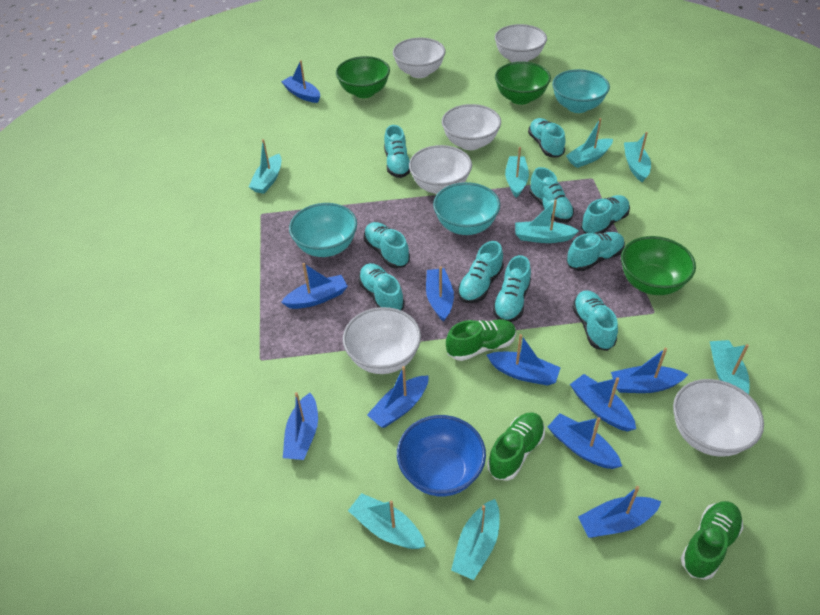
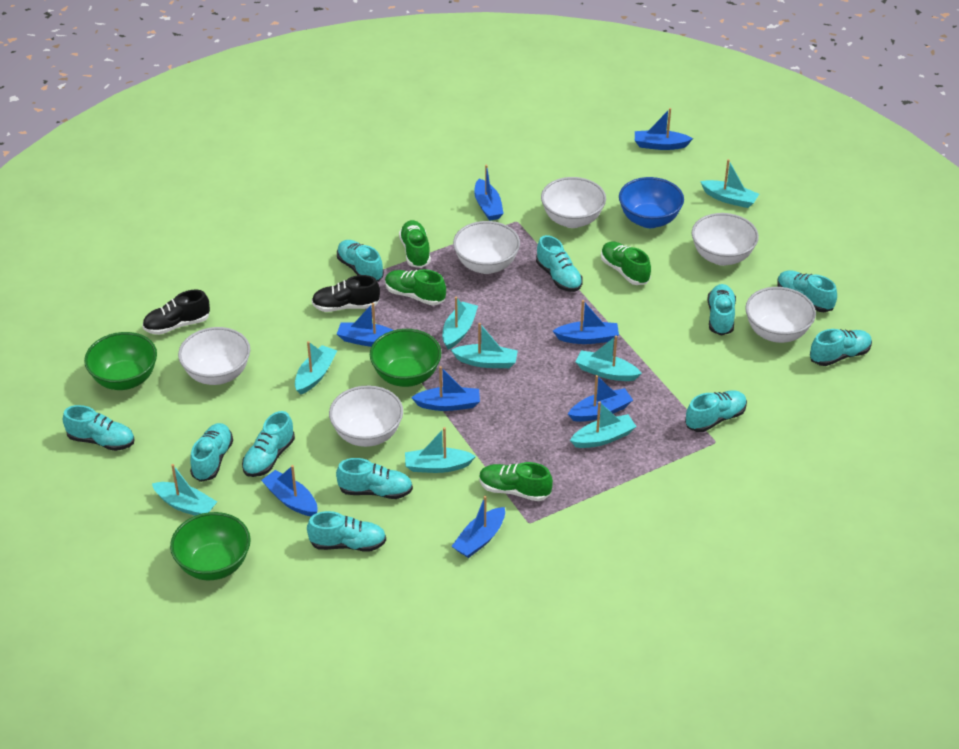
black shoe: 0 -> 2
blue boat: 10 -> 8
green shoe: 3 -> 4
turquoise bowl: 3 -> 0
turquoise shoe: 10 -> 11

